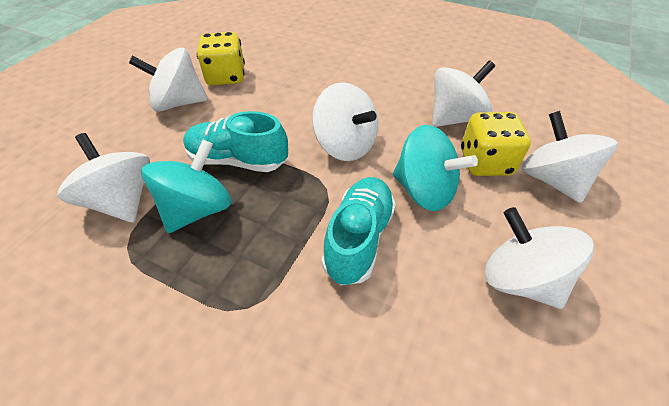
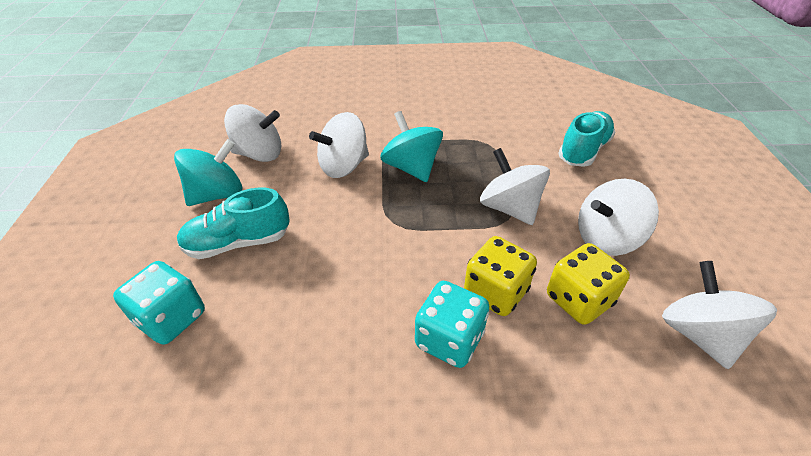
turquoise dice: 0 -> 2
white spinning top: 6 -> 5

